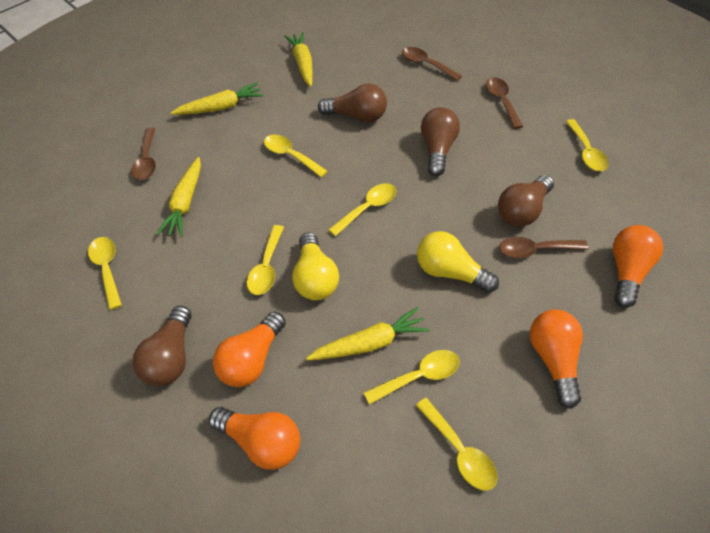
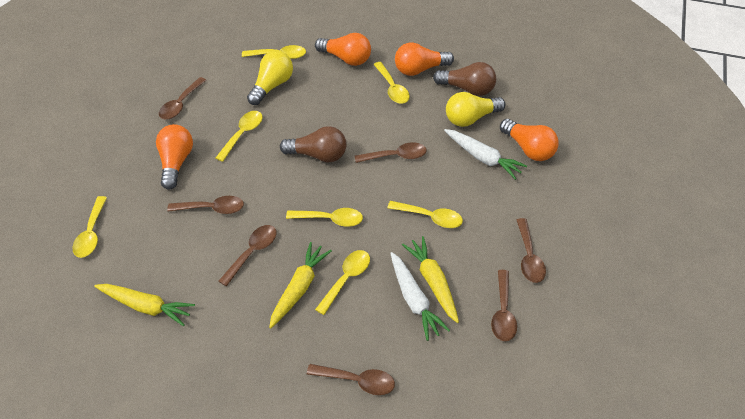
brown light bulb: 4 -> 2
brown spoon: 4 -> 7
white carrot: 0 -> 2
yellow carrot: 4 -> 3

